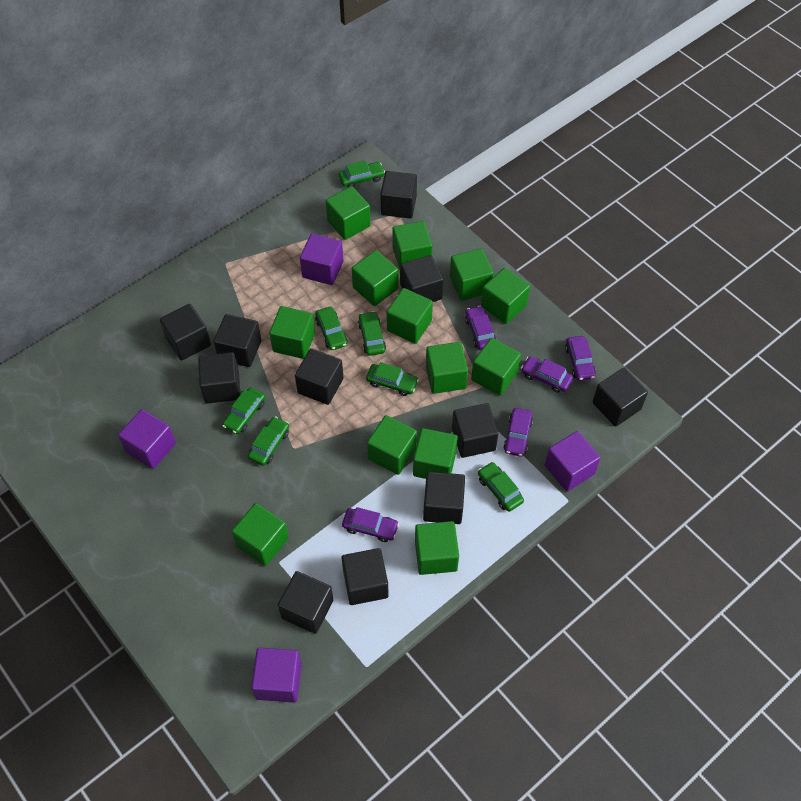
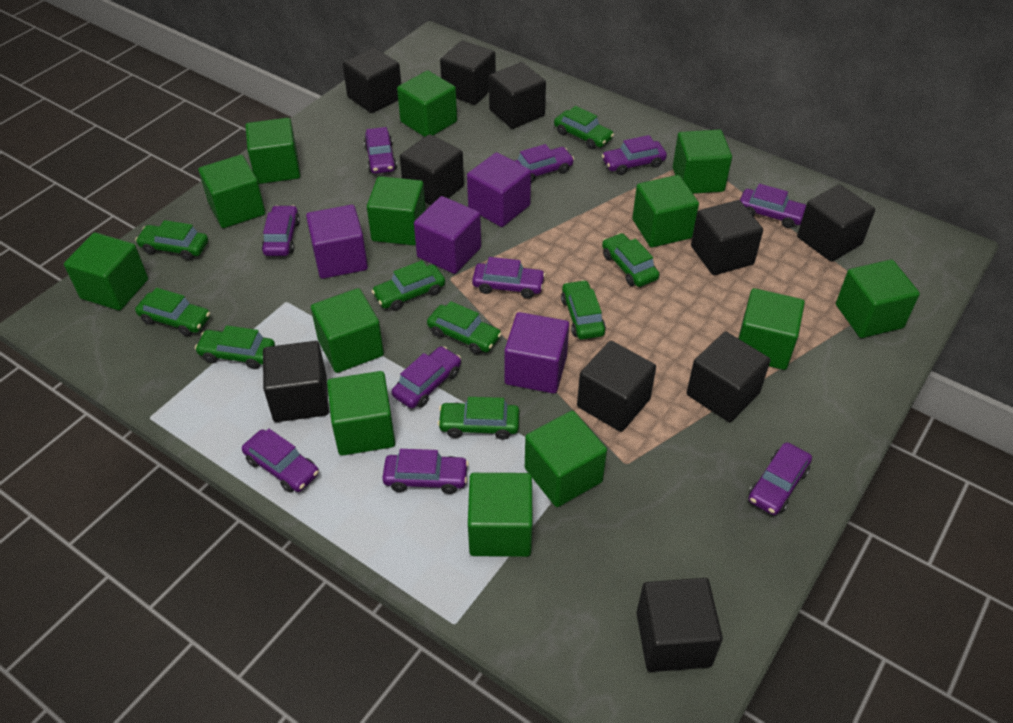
black cube: 11 -> 10
green car: 7 -> 9
purple car: 5 -> 10

